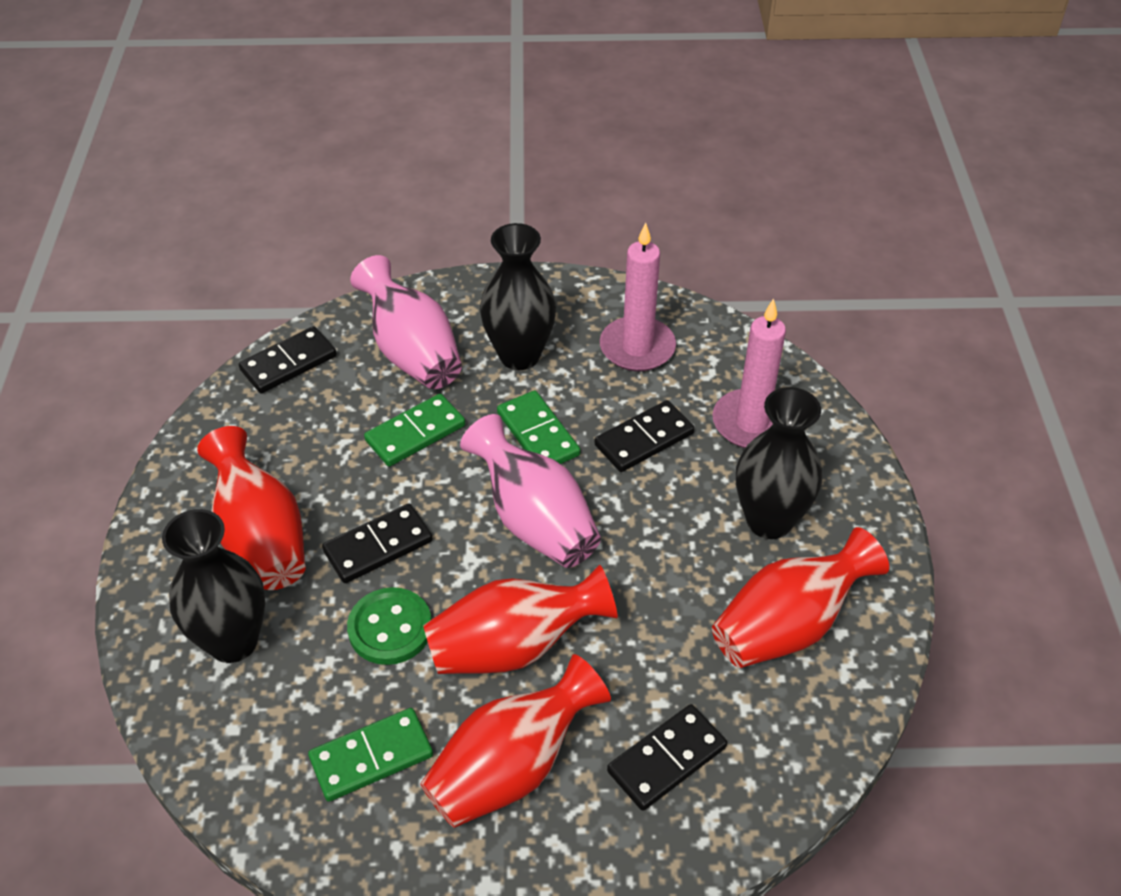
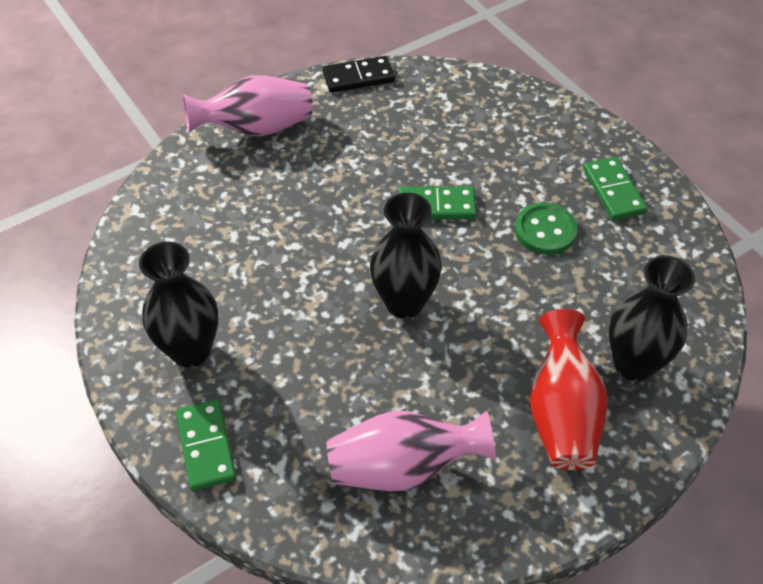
black domino: 4 -> 1
pink candle: 2 -> 0
red vase: 4 -> 1

